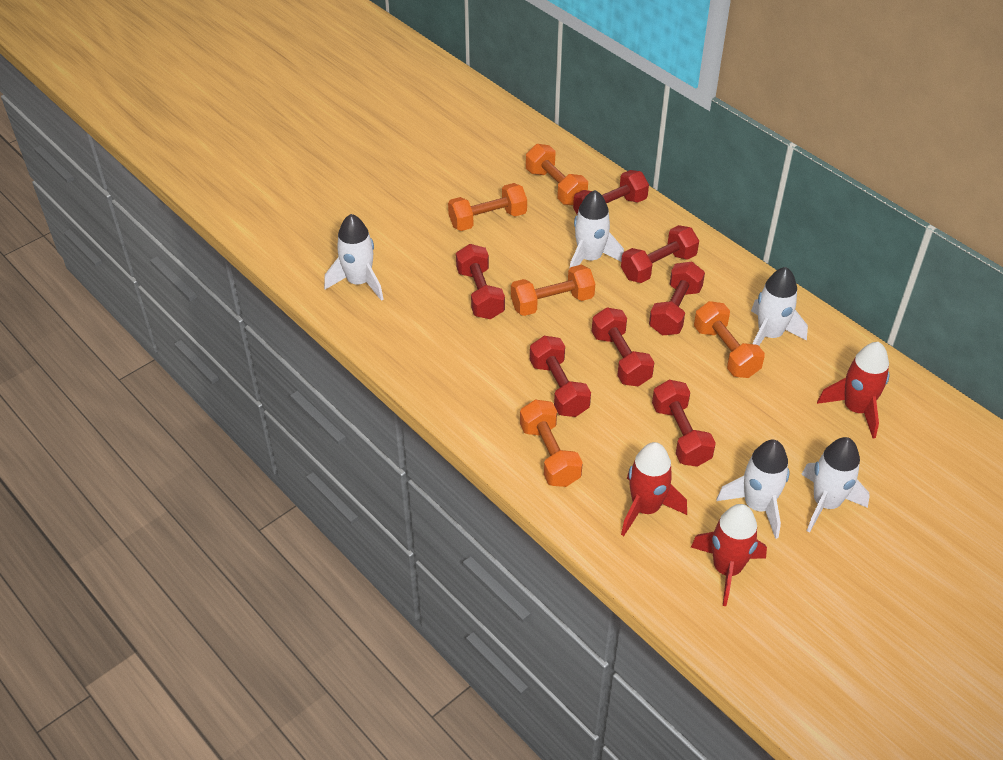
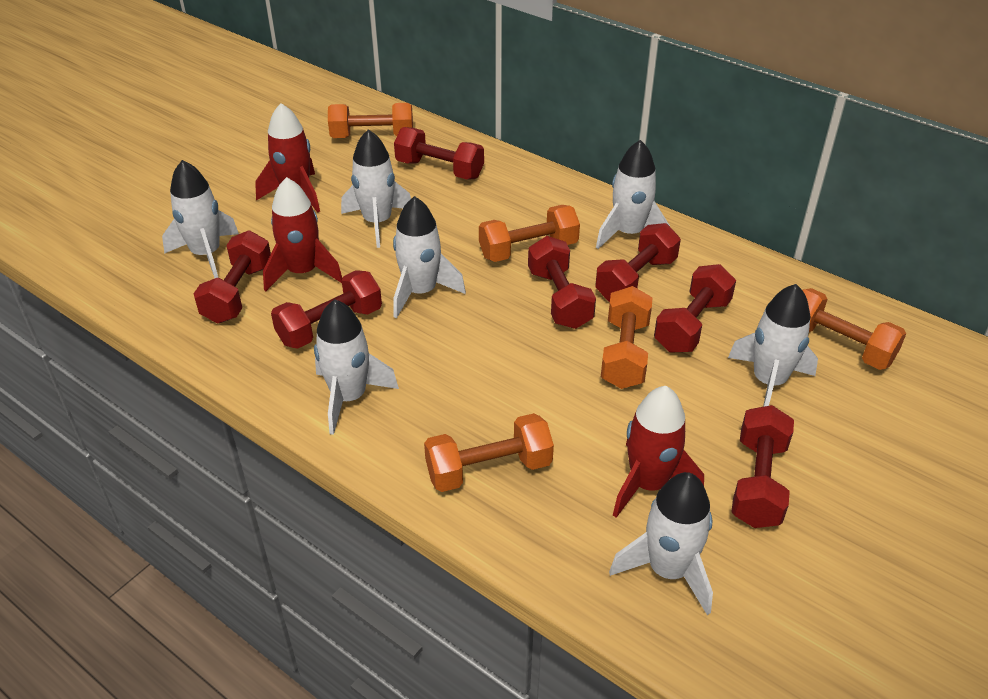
white rocket: 5 -> 7

